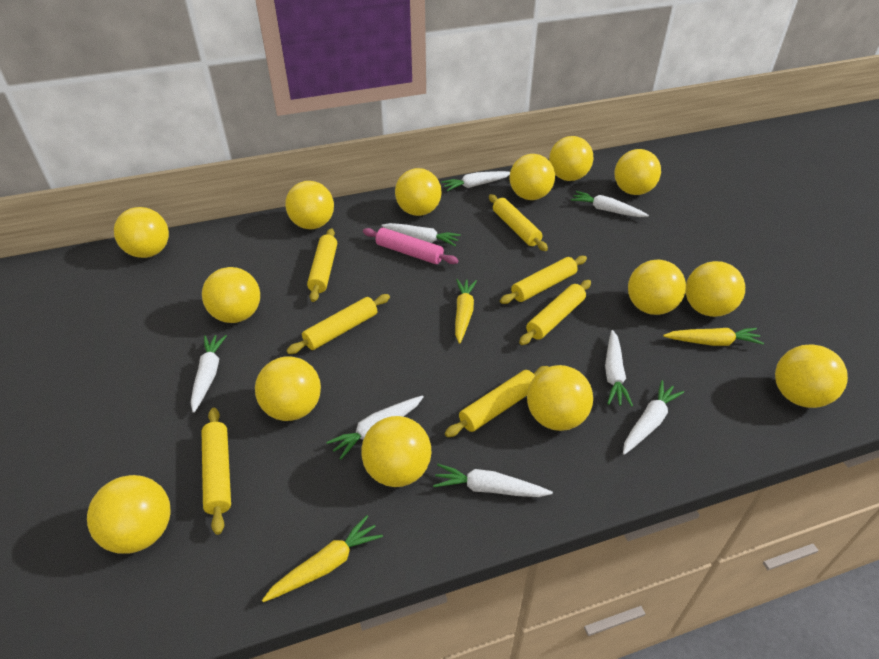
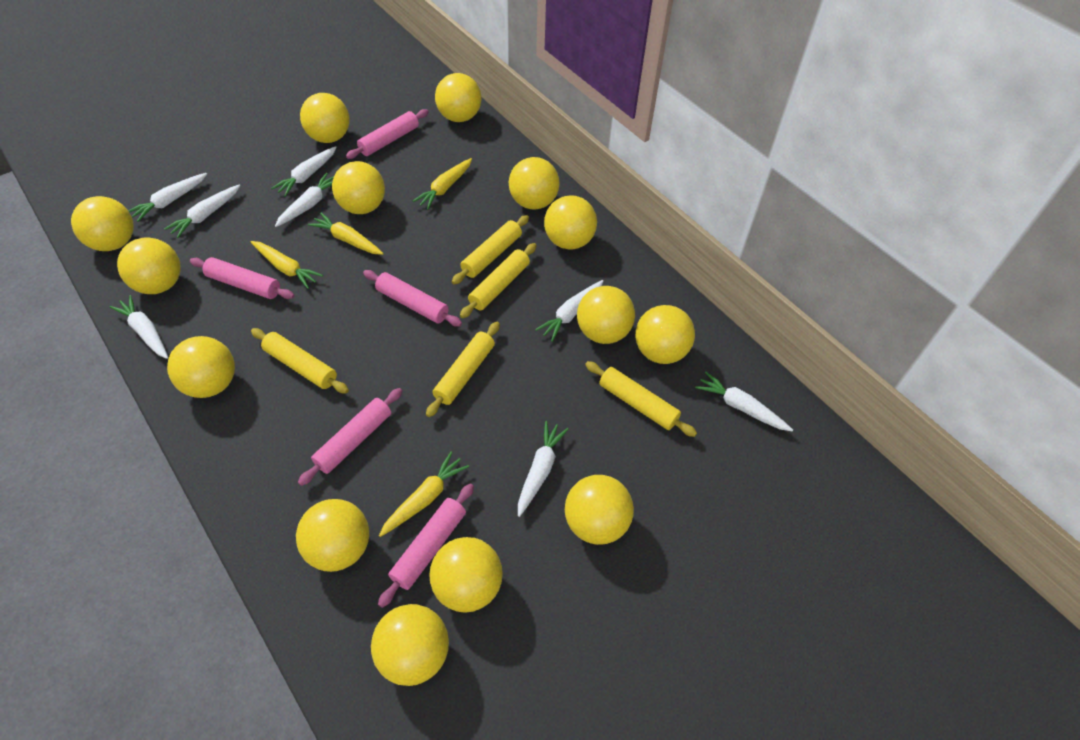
pink rolling pin: 1 -> 5
yellow carrot: 3 -> 4
yellow rolling pin: 7 -> 5

